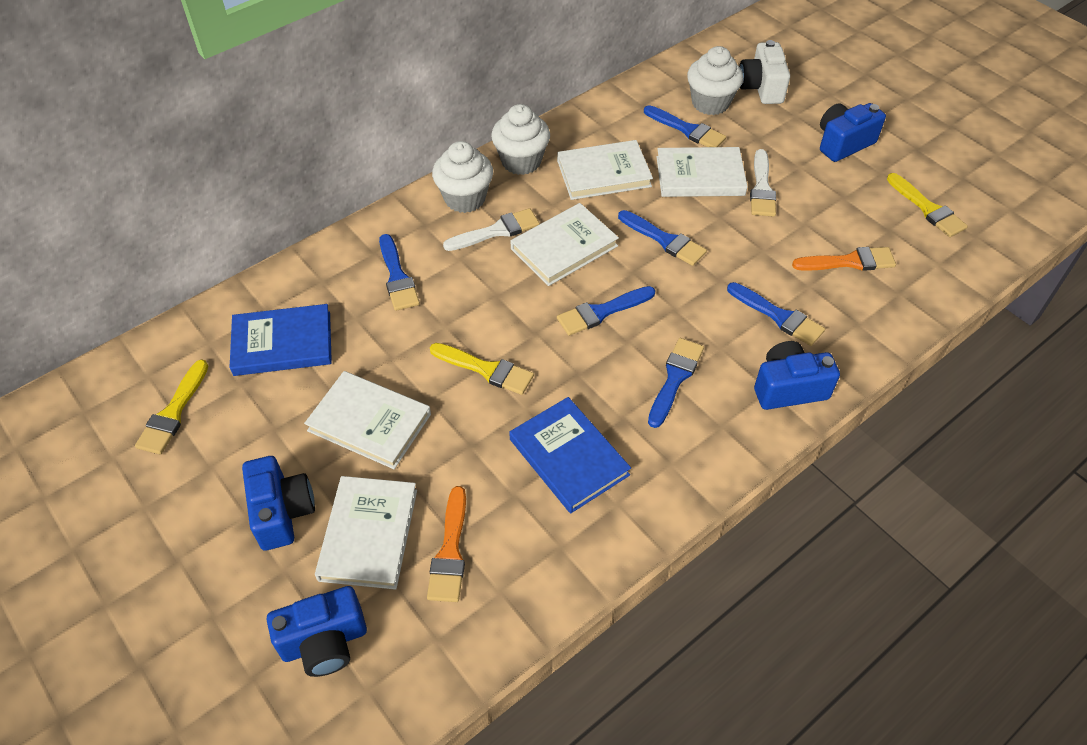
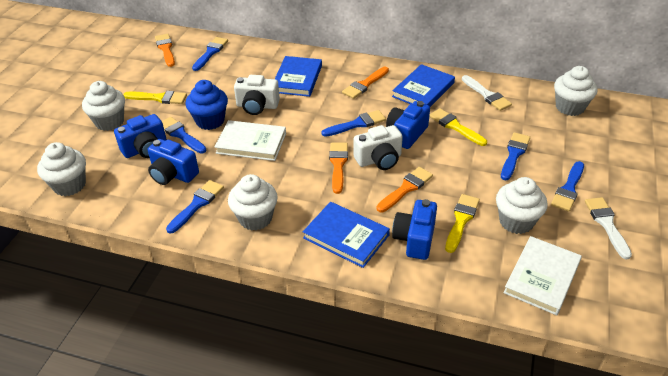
blue book: 2 -> 3
blue cupcake: 0 -> 1
orange brush: 2 -> 4
white book: 5 -> 2
white camera: 1 -> 2
white cupcake: 3 -> 5

